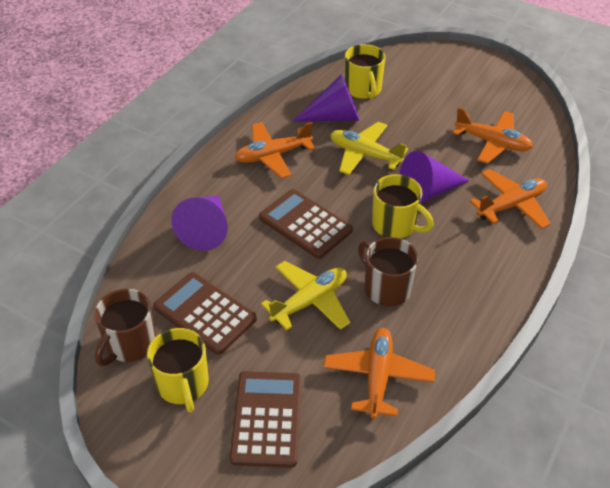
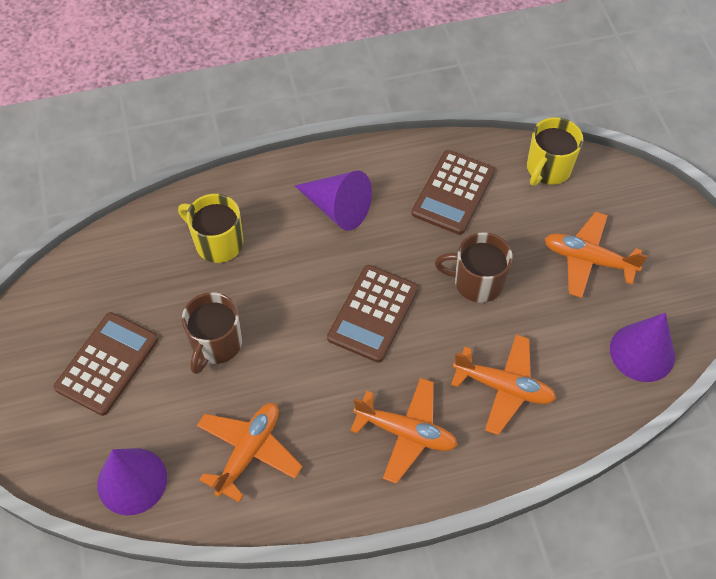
yellow mug: 3 -> 2
yellow plane: 2 -> 0

